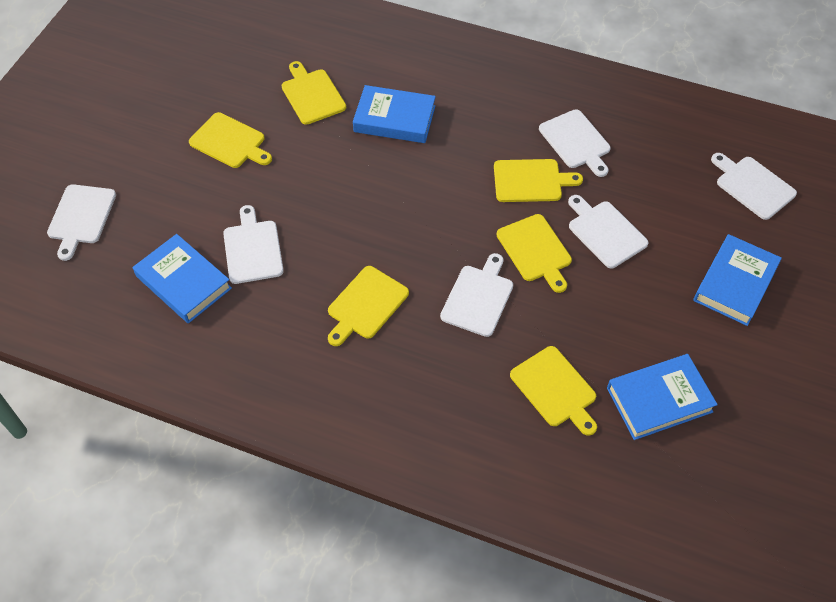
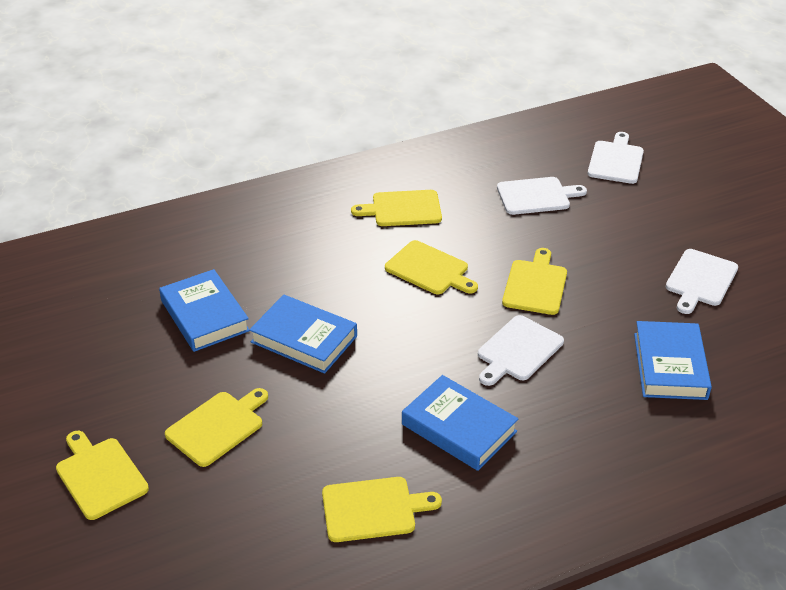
white cutting board: 6 -> 4

